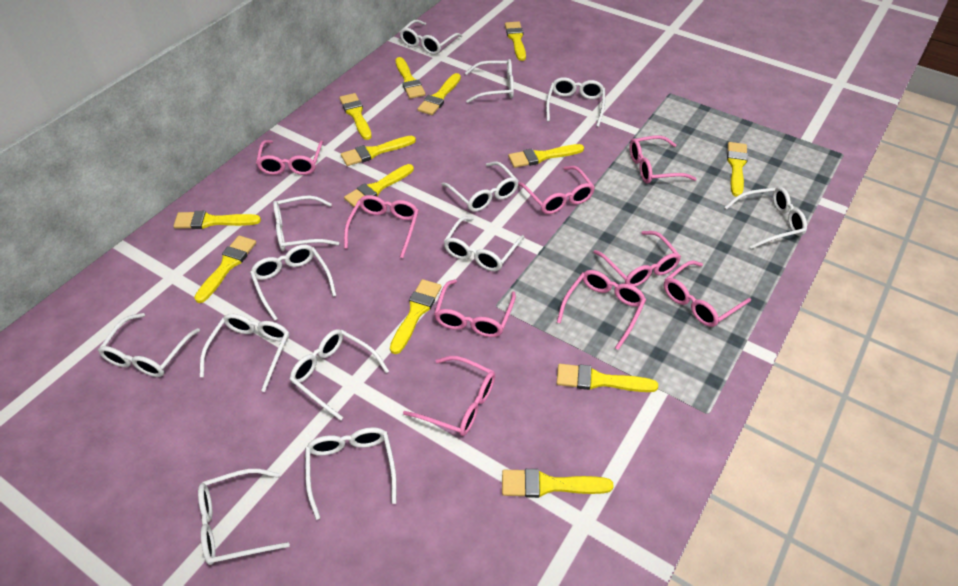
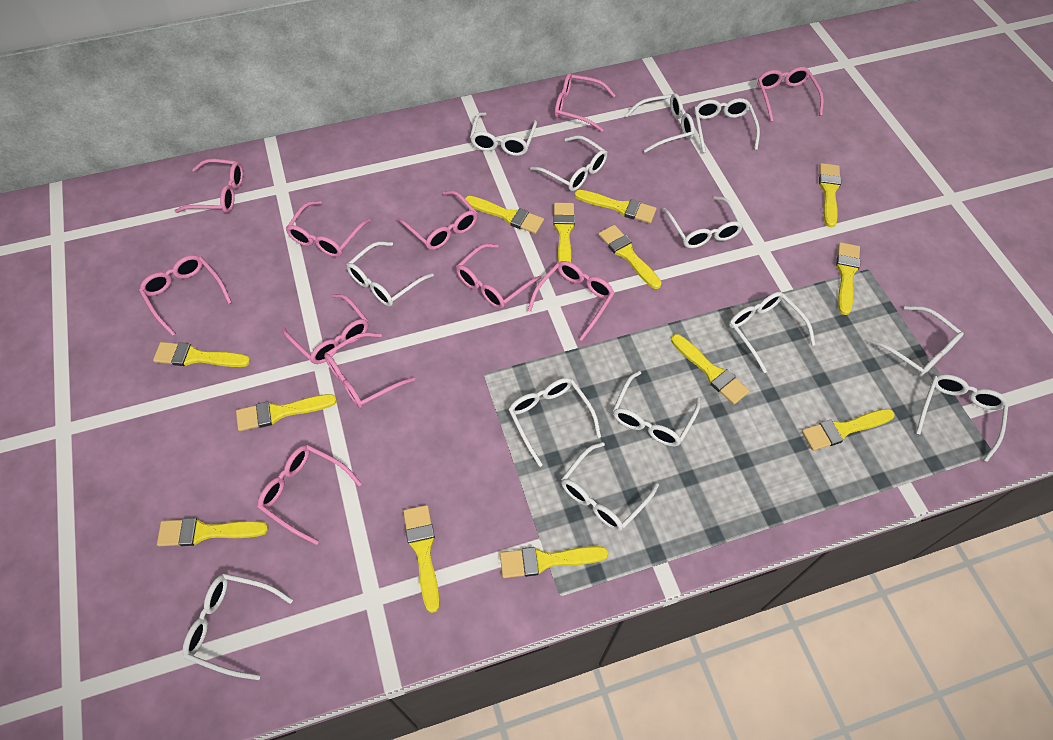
pink glasses: 9 -> 11

